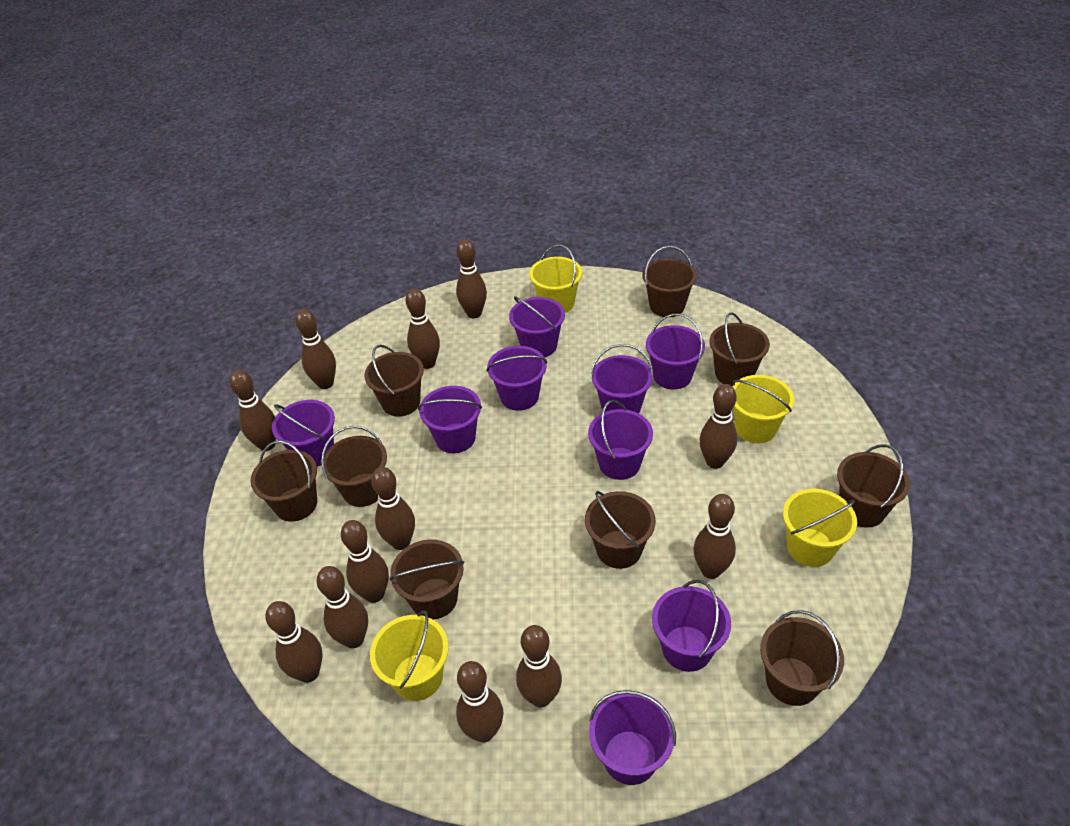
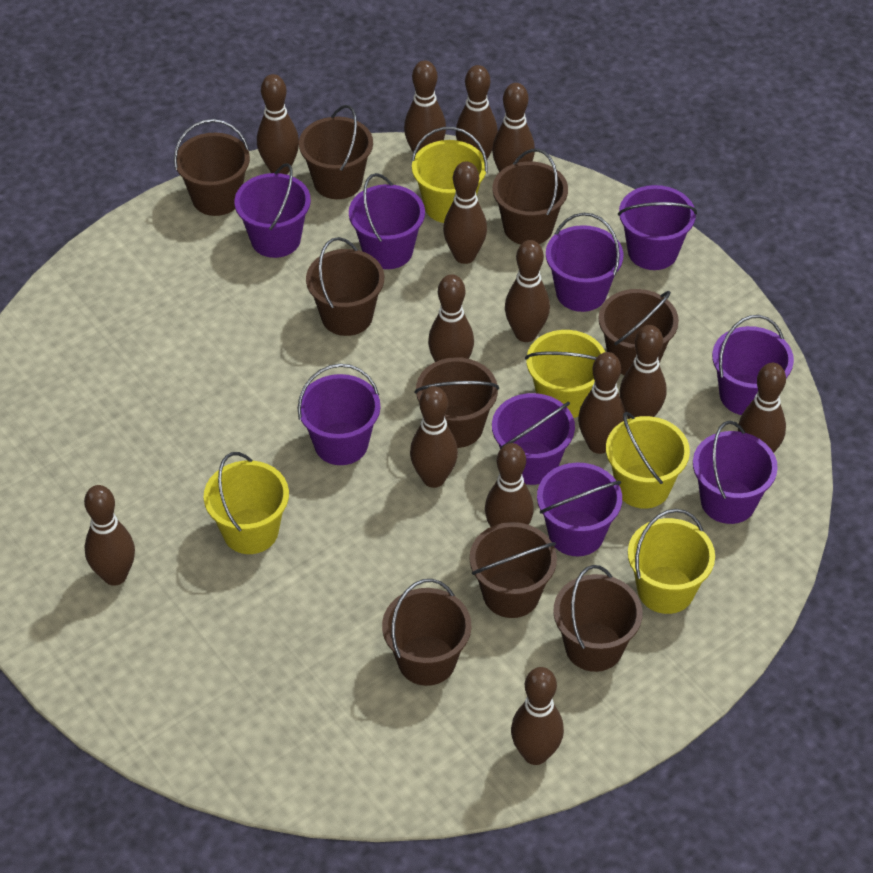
brown bowling pin: 12 -> 14
yellow bucket: 4 -> 5

